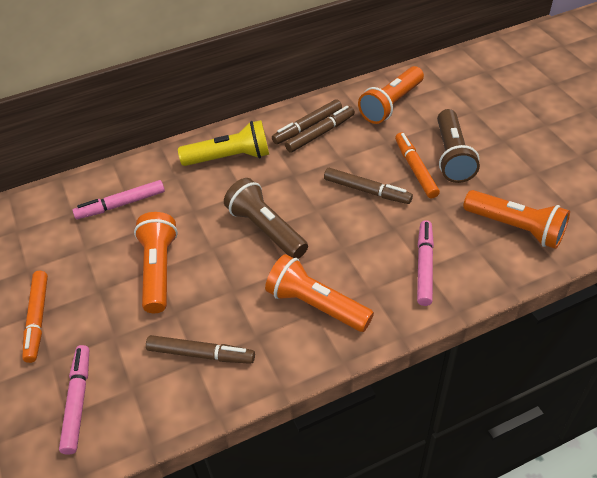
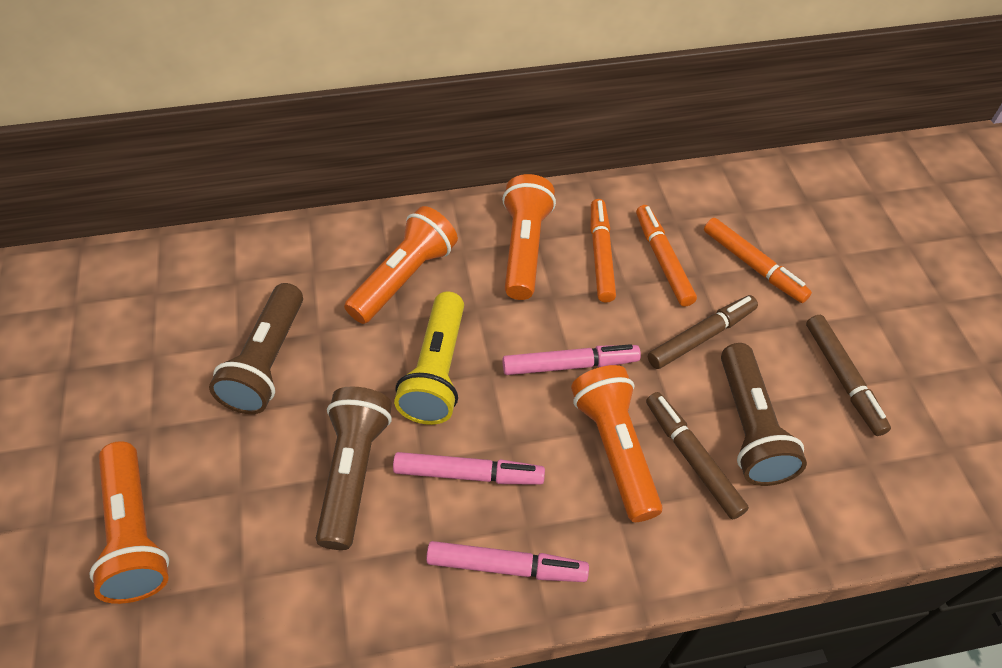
brown flashlight: 2 -> 3
brown marker: 4 -> 3
orange marker: 2 -> 3

